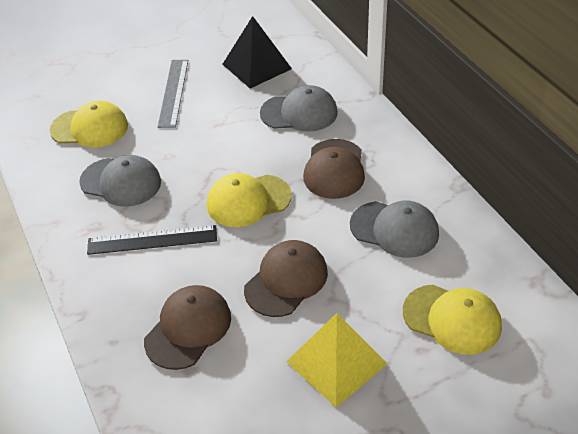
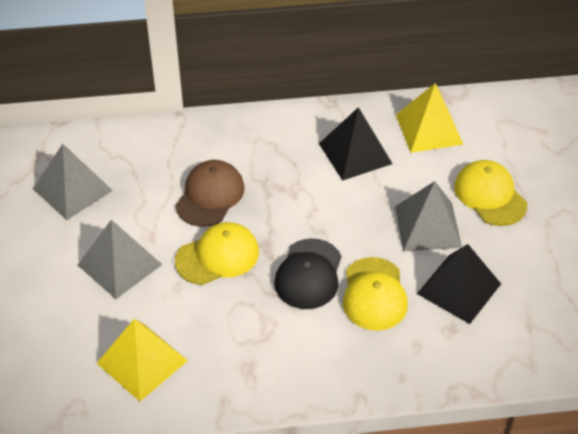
black cap: 0 -> 1
black pyramid: 1 -> 2
black ruler: 1 -> 0
brown cap: 3 -> 1
grey cap: 3 -> 0
grey pyramid: 0 -> 3
grey ruler: 1 -> 0
yellow pyramid: 1 -> 2

